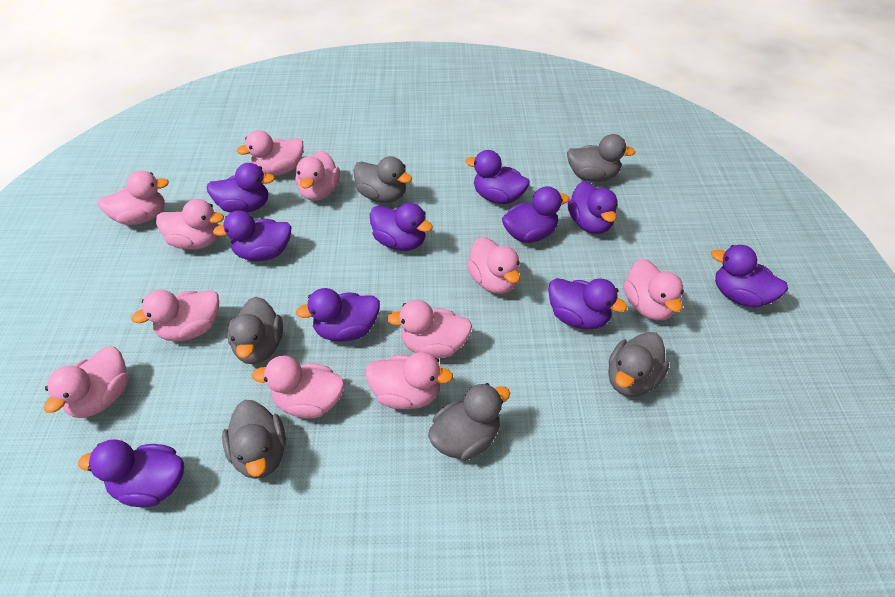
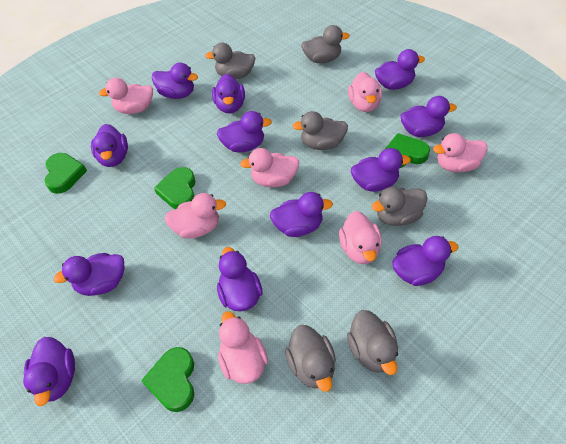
green heart: 0 -> 4
pink duck: 11 -> 7
purple duck: 10 -> 12

